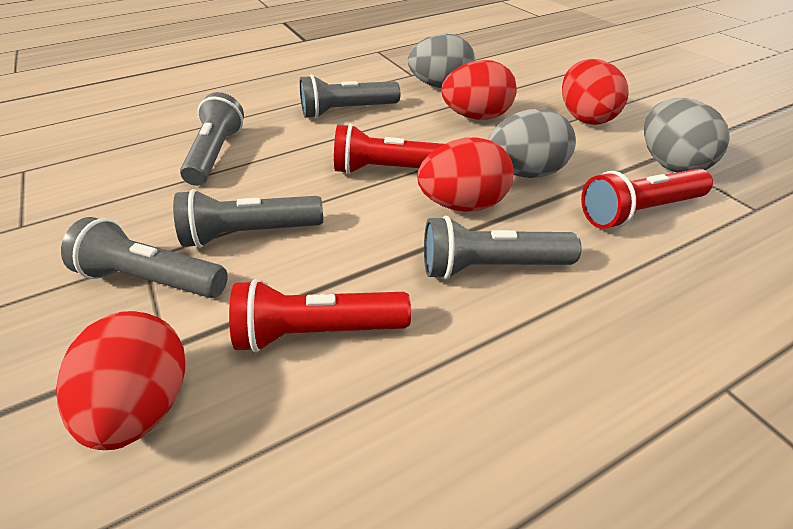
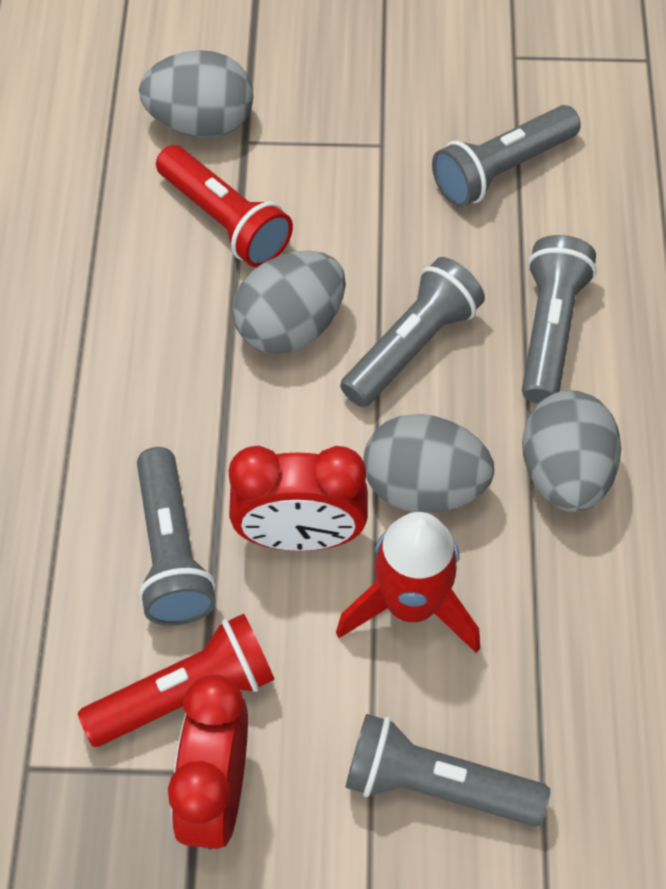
grey egg: 3 -> 4
red clock: 0 -> 2
red egg: 4 -> 0
red flashlight: 3 -> 2
red rocket: 0 -> 1

